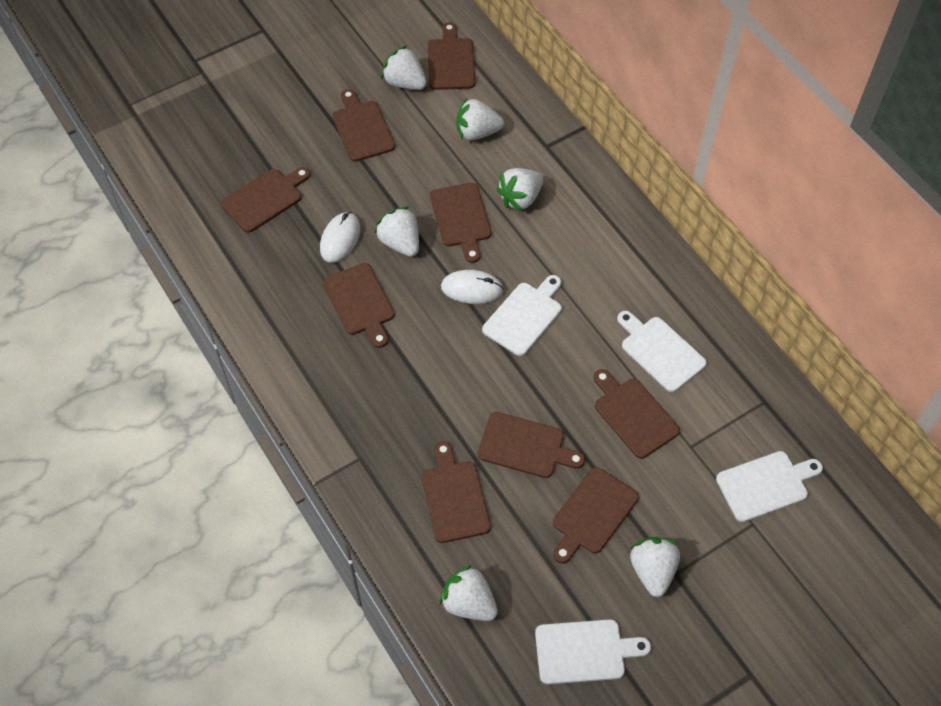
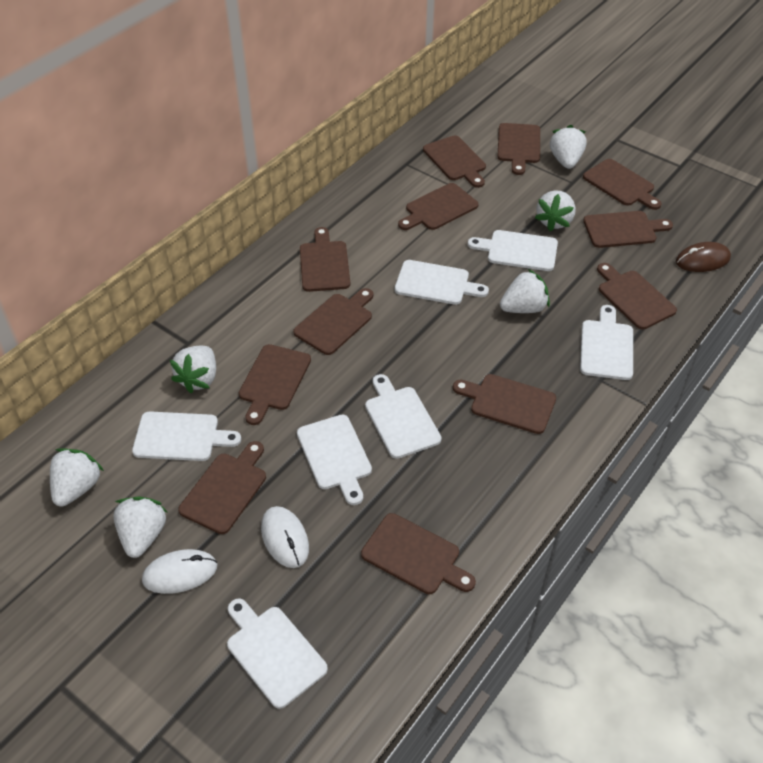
brown cutting board: 9 -> 12
brown mouse: 0 -> 1
white cutting board: 4 -> 7

